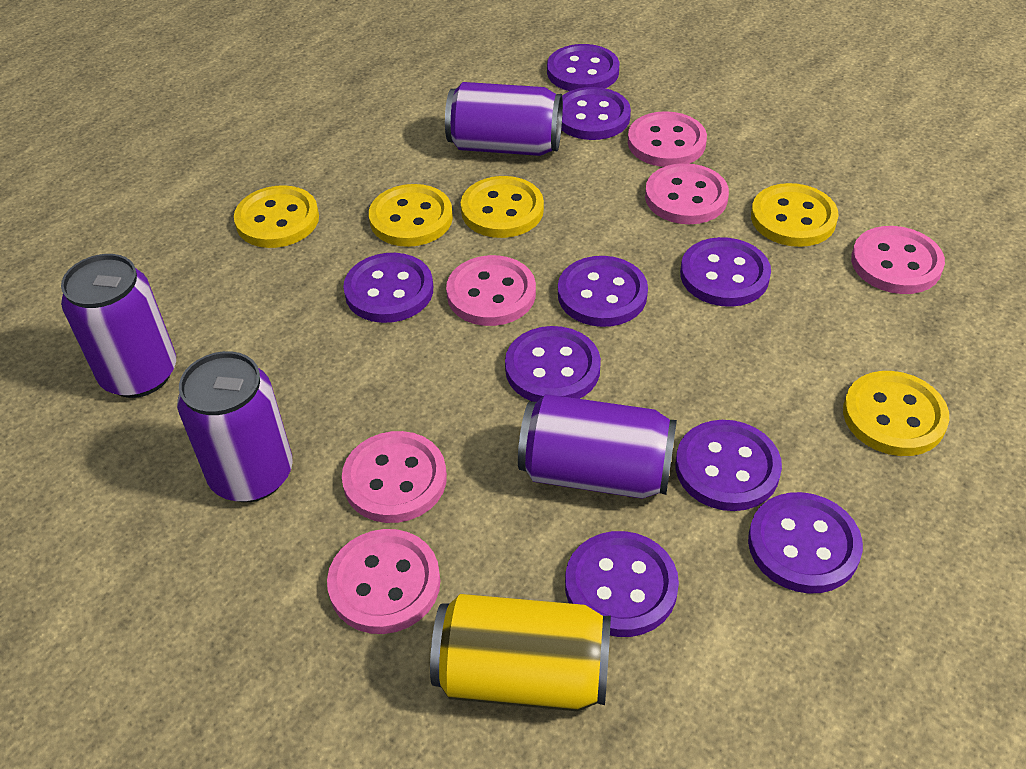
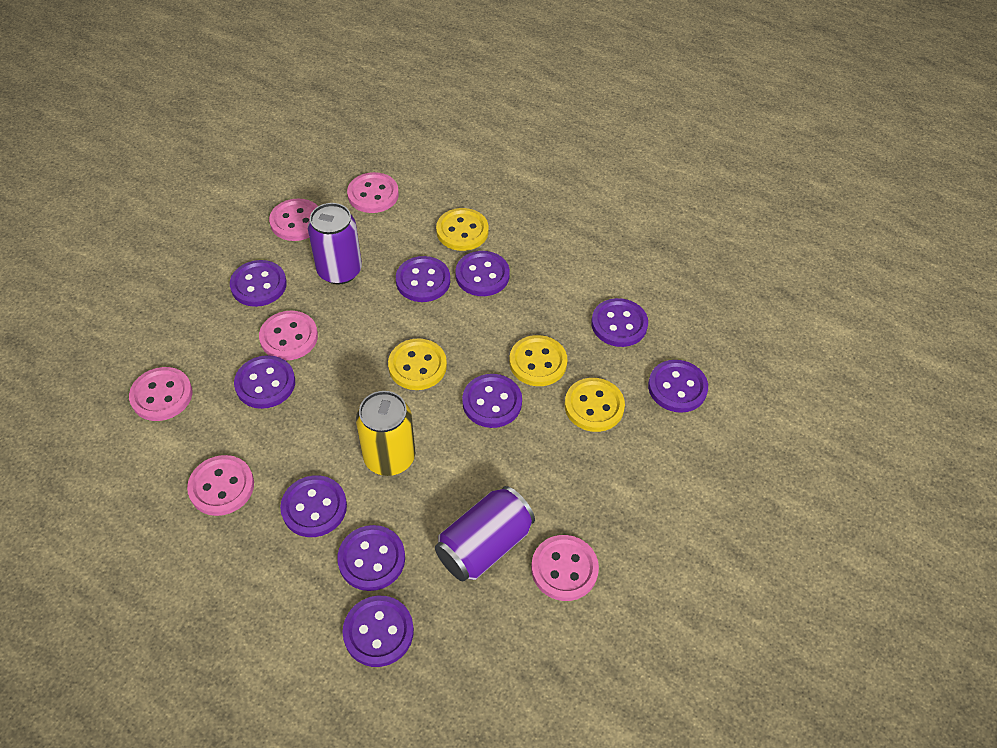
purple button: 9 -> 10
purple can: 4 -> 2
yellow button: 5 -> 4

